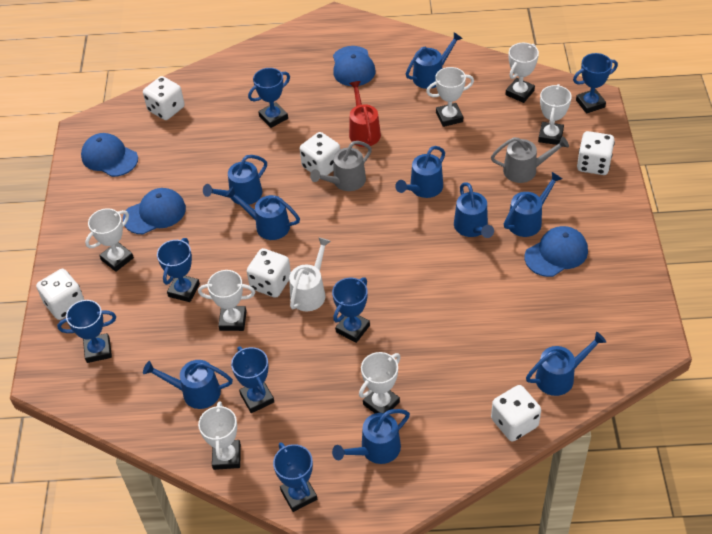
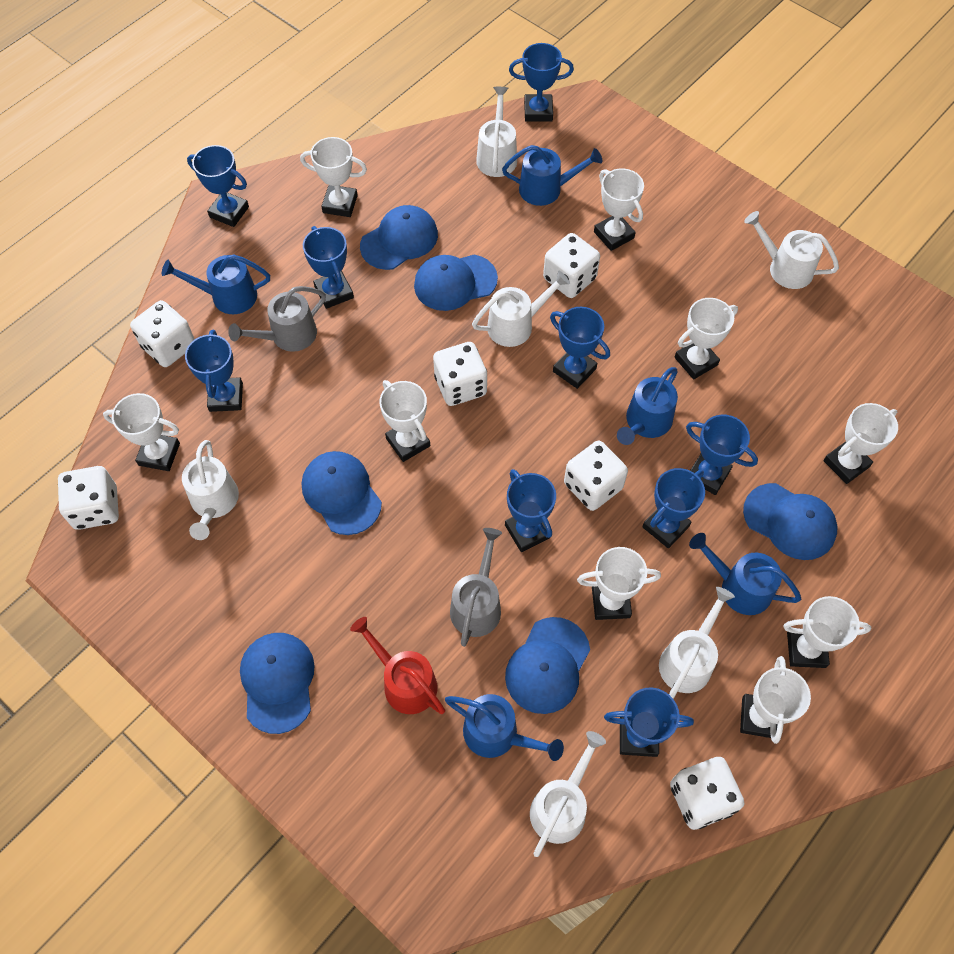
blue cap: 4 -> 6
blue trophy: 7 -> 9
blue watering can: 9 -> 5
white trophy: 7 -> 9
white watering can: 1 -> 6

